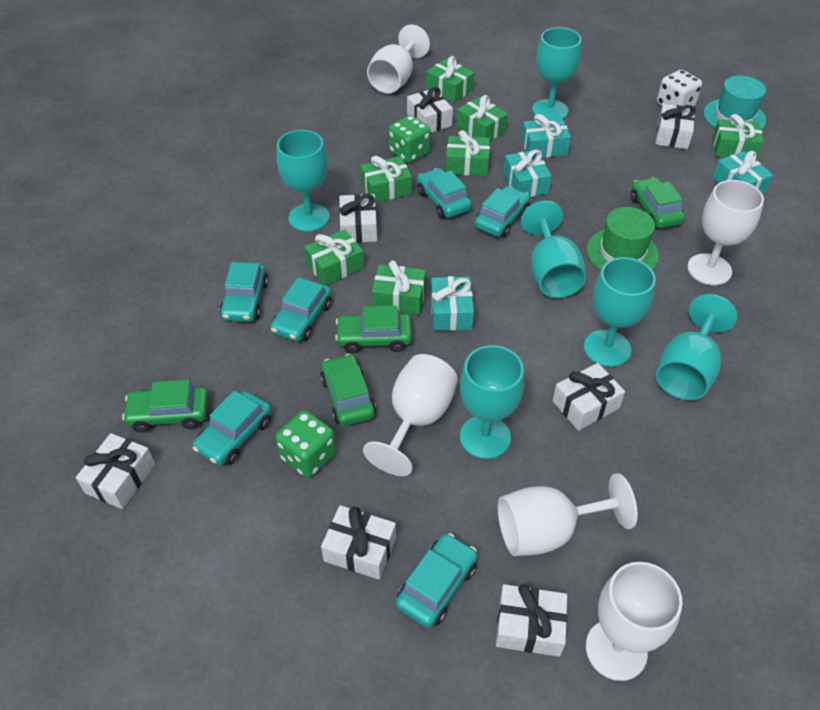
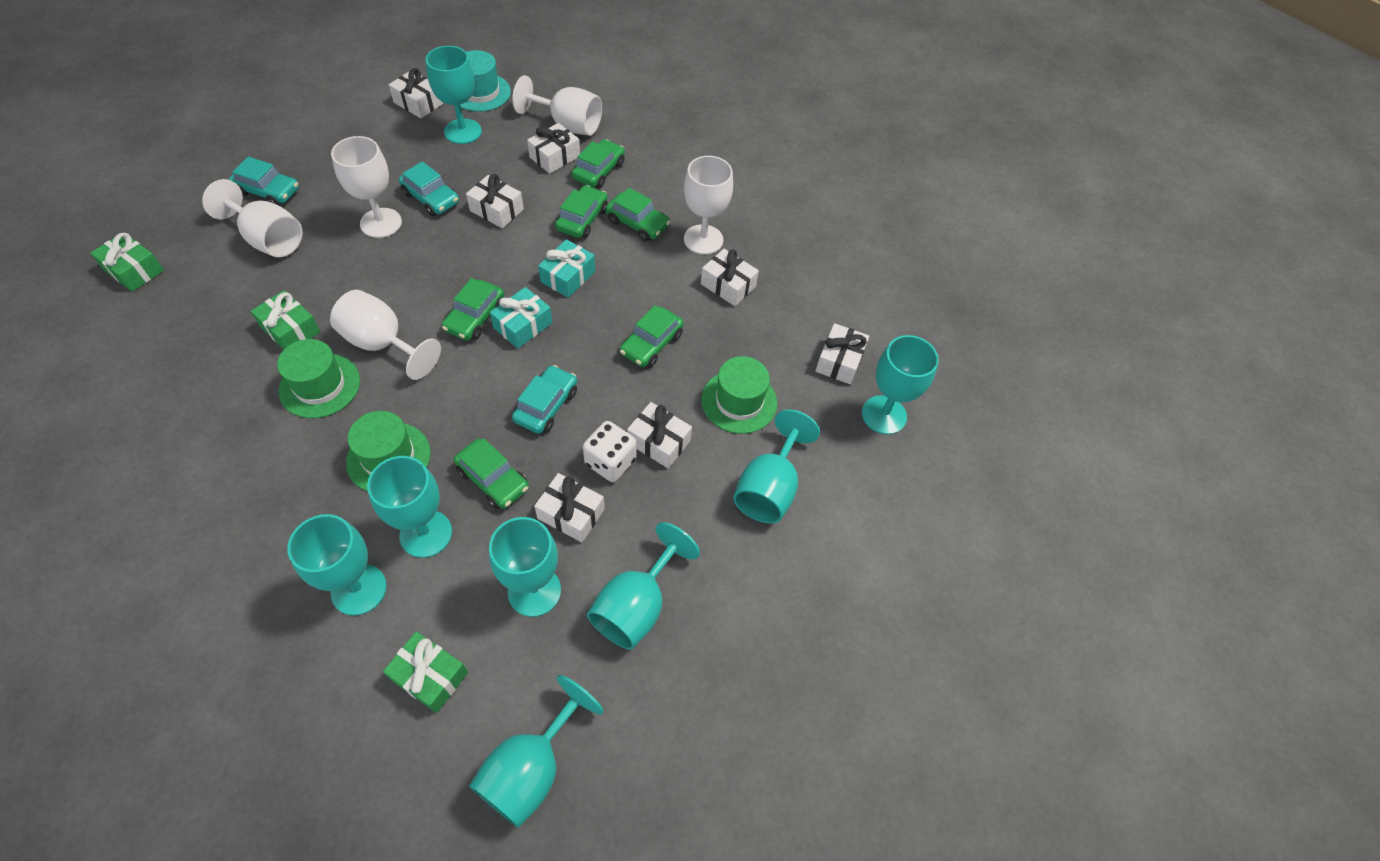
green car: 4 -> 6
green dice: 2 -> 0
green gift: 7 -> 3
green hat: 1 -> 3
turquoise car: 6 -> 3
turquoise gift: 4 -> 2
turquoise goblet: 6 -> 8

